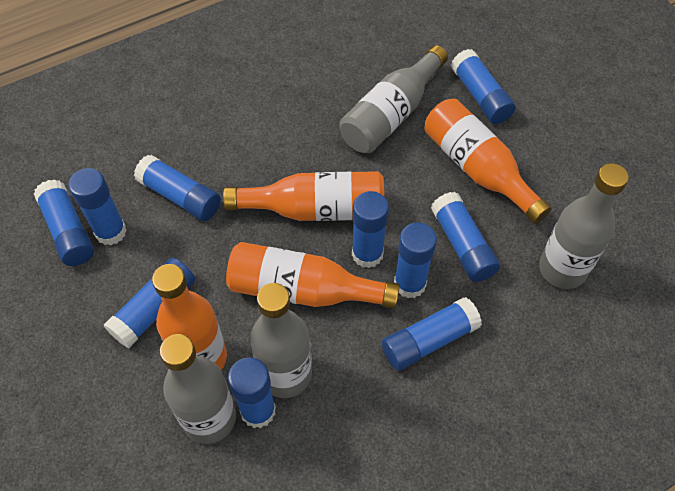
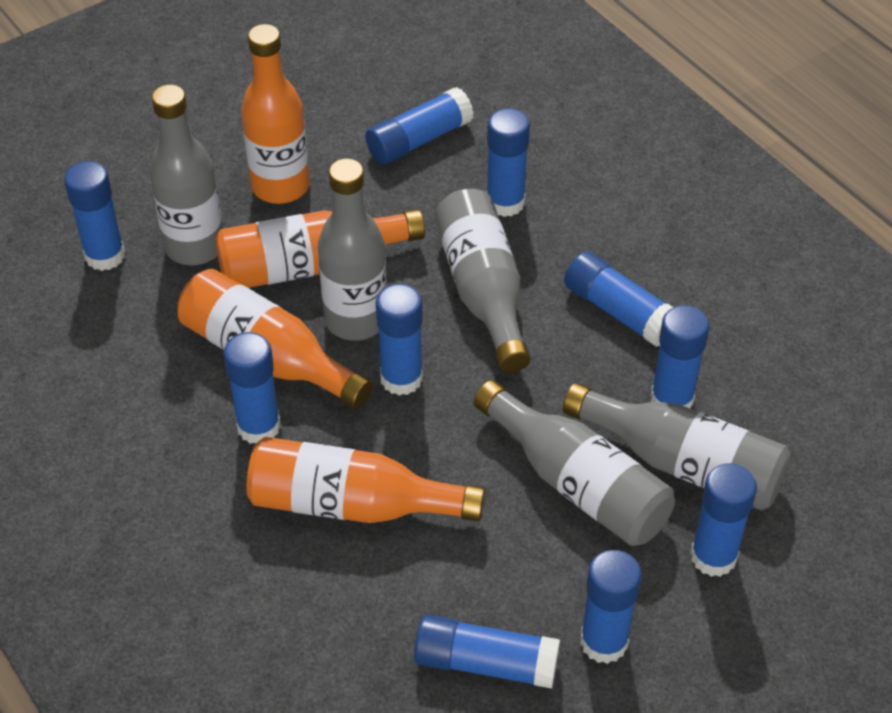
grey bottle: 4 -> 5

